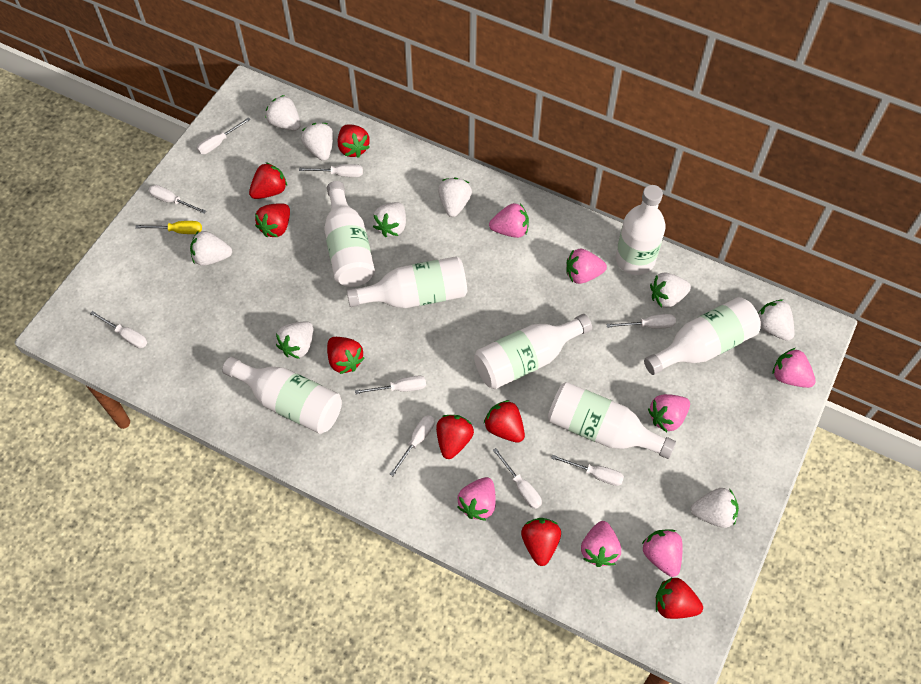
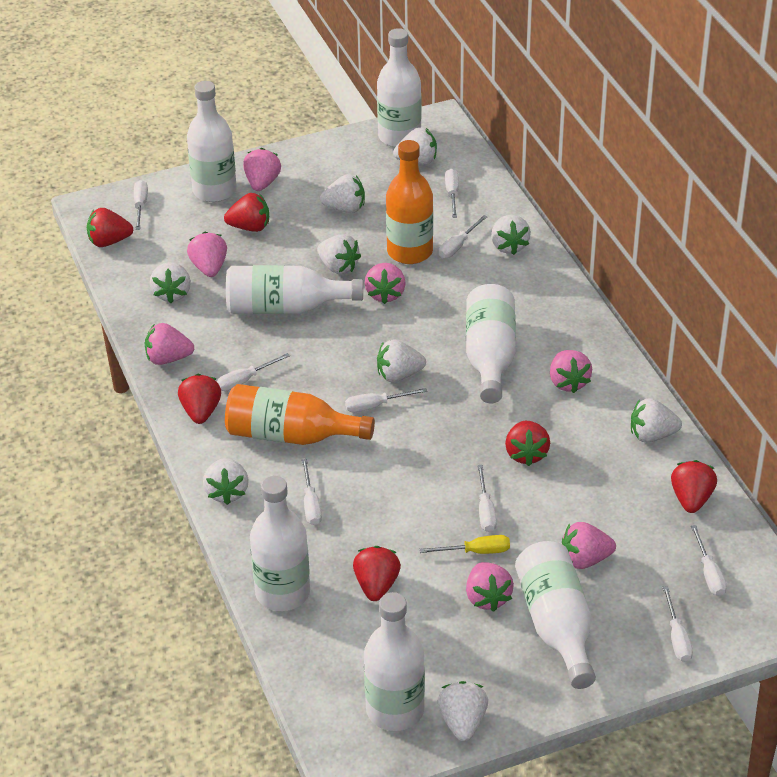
orange bottle: 0 -> 2
red strawberry: 8 -> 6

